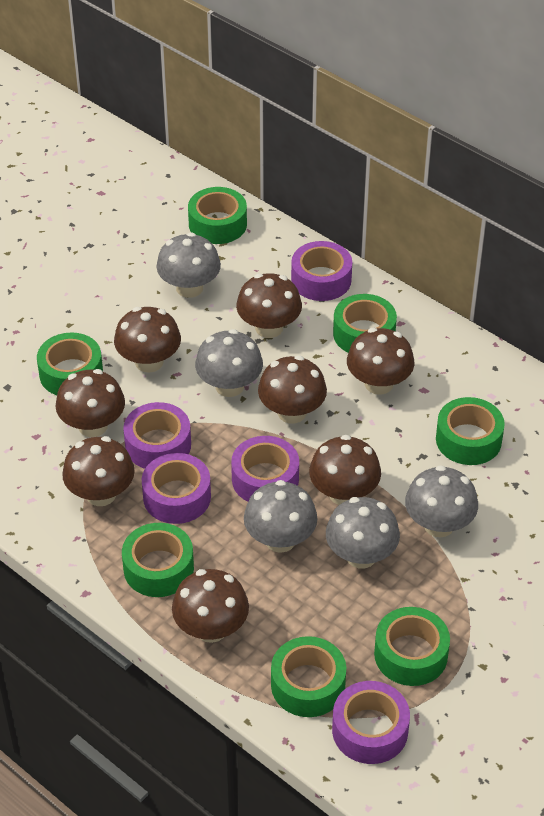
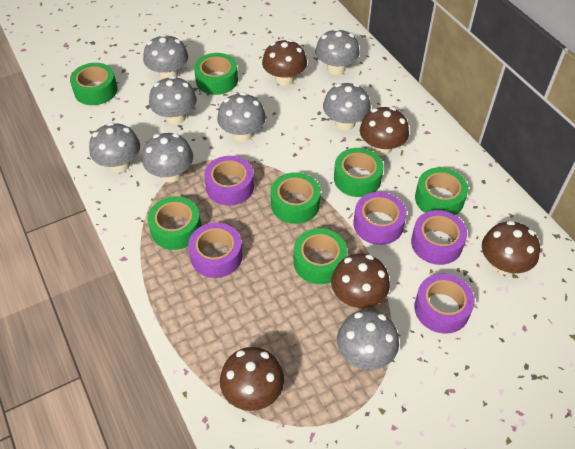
brown mushroom: 8 -> 5
grey mushroom: 5 -> 8

